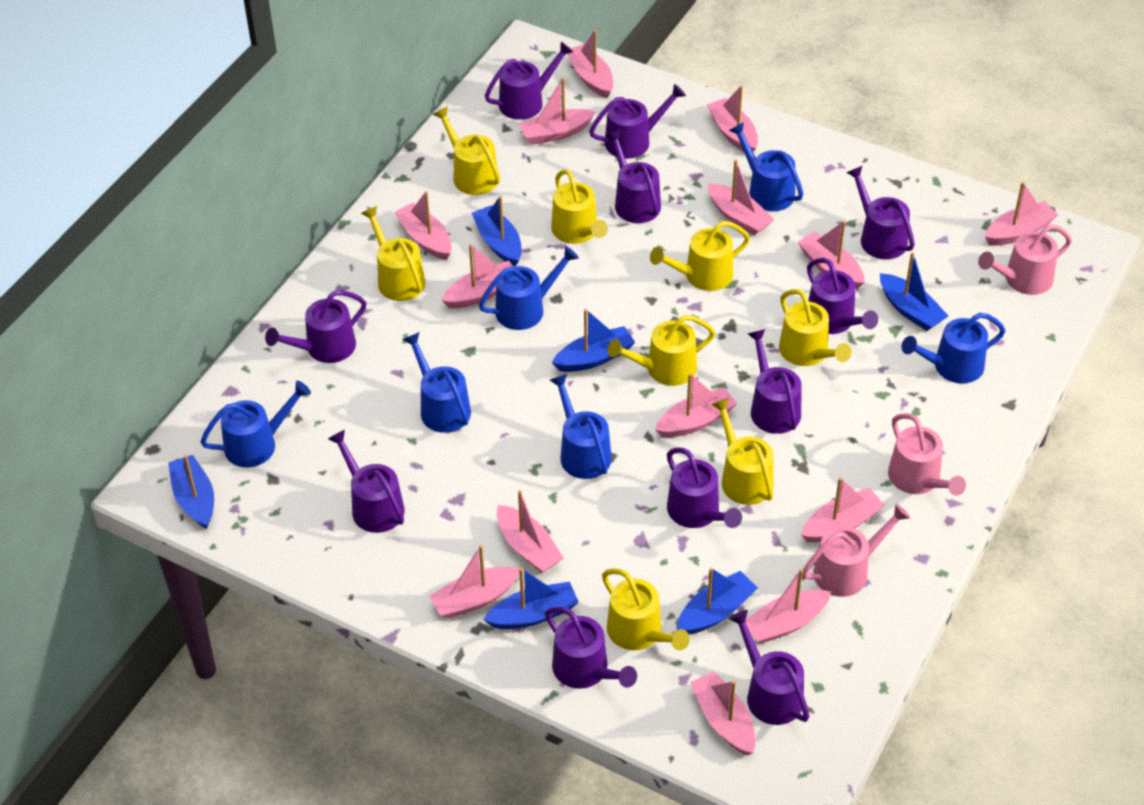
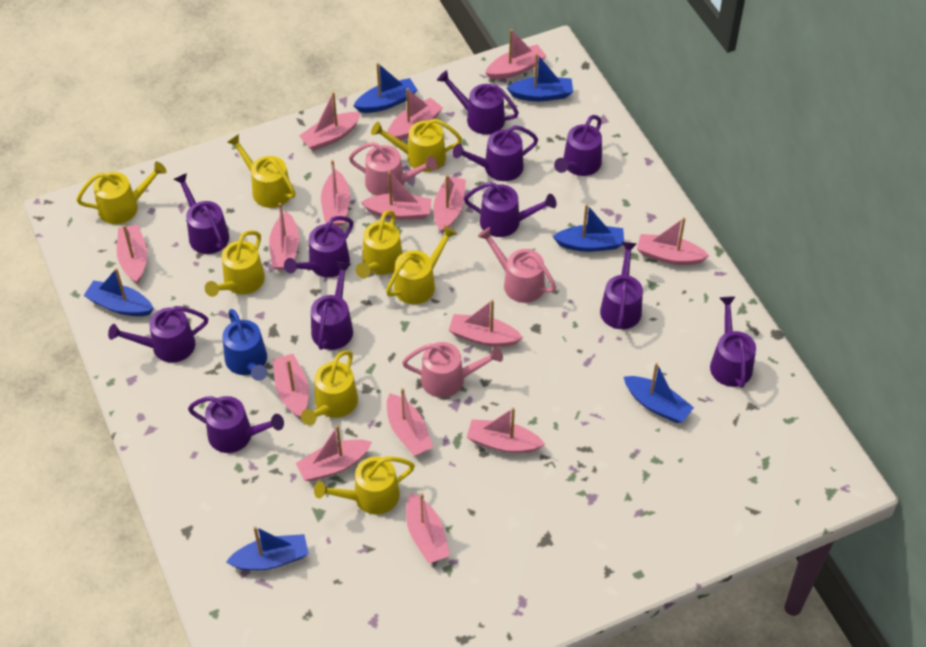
blue watering can: 6 -> 1
pink boat: 14 -> 15

